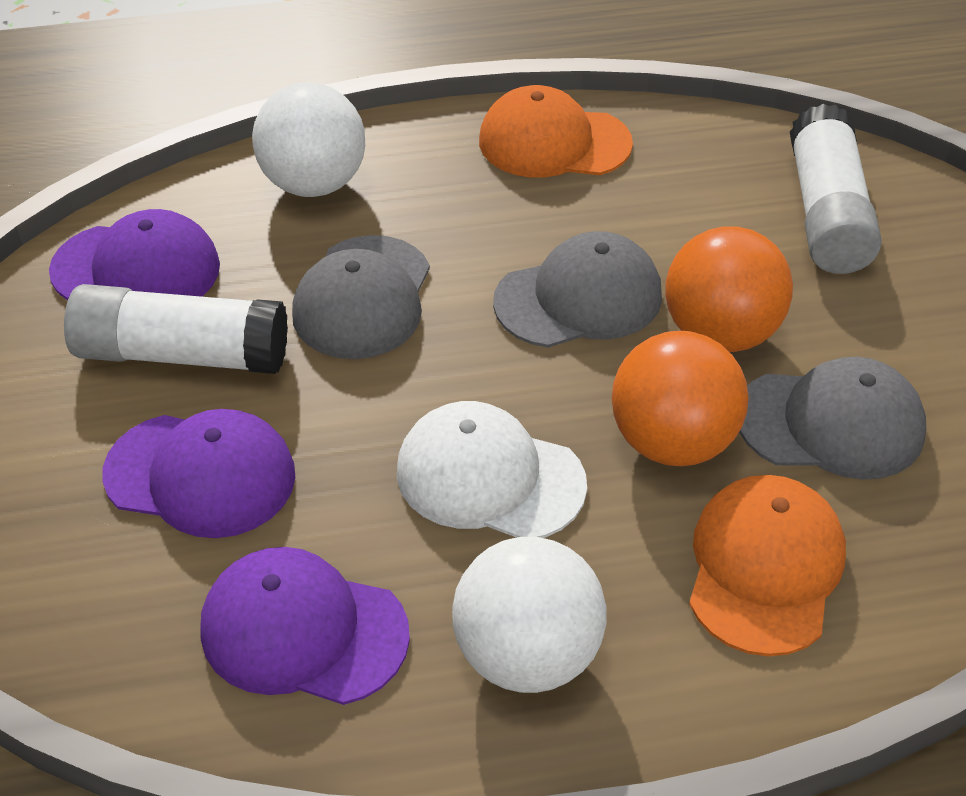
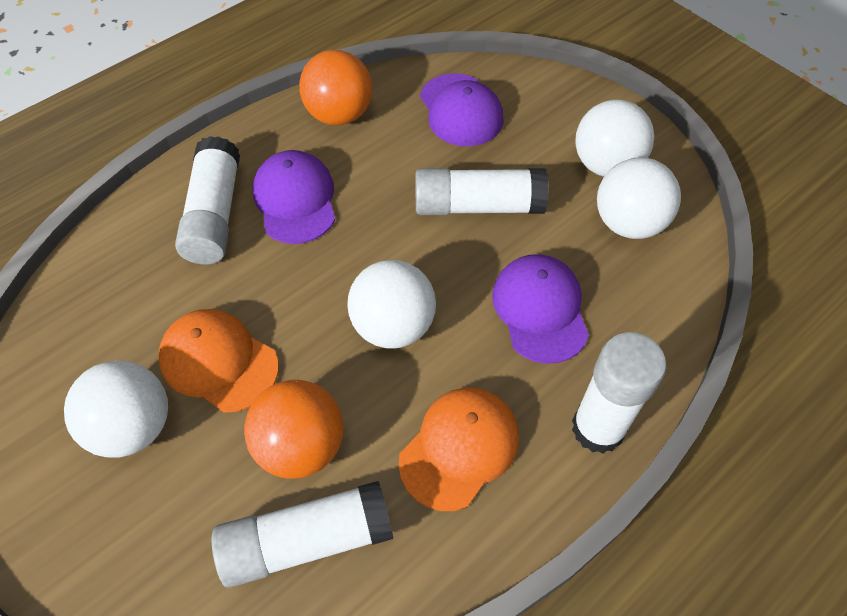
grey cap: 3 -> 0
white ball: 2 -> 4
white cap: 1 -> 0
white glue stick: 2 -> 4

